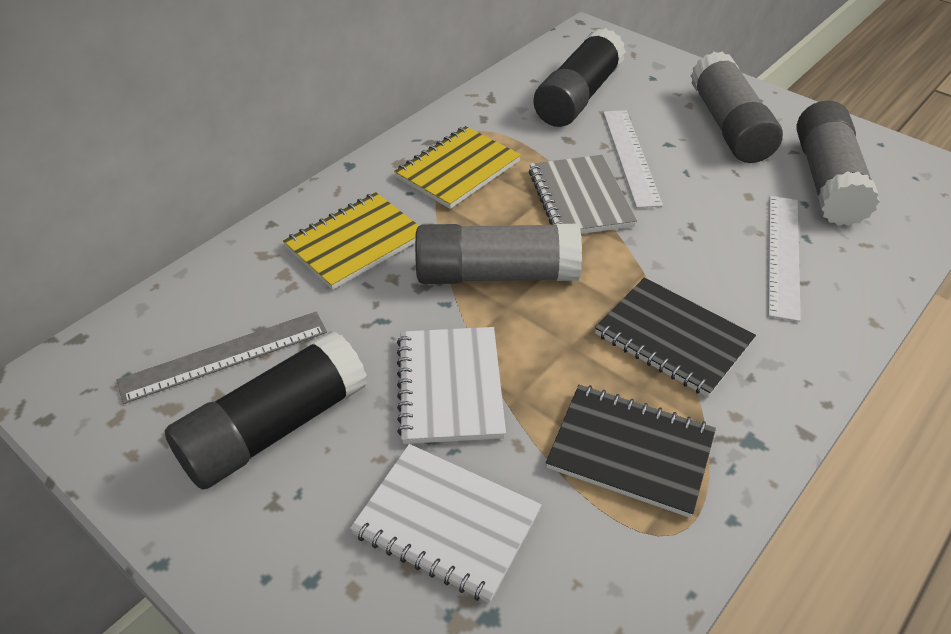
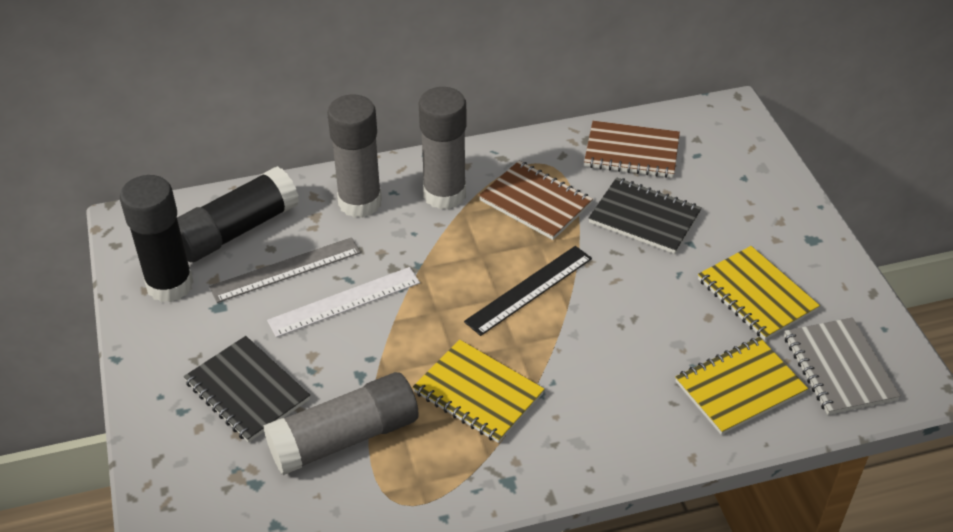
black ruler: 0 -> 1
brown notebook: 0 -> 2
white notebook: 2 -> 0
white ruler: 2 -> 1
yellow notebook: 2 -> 3

